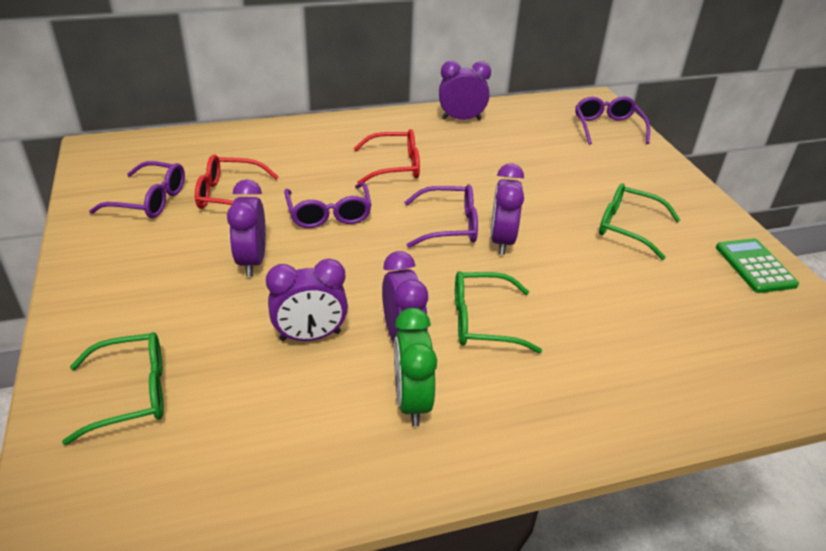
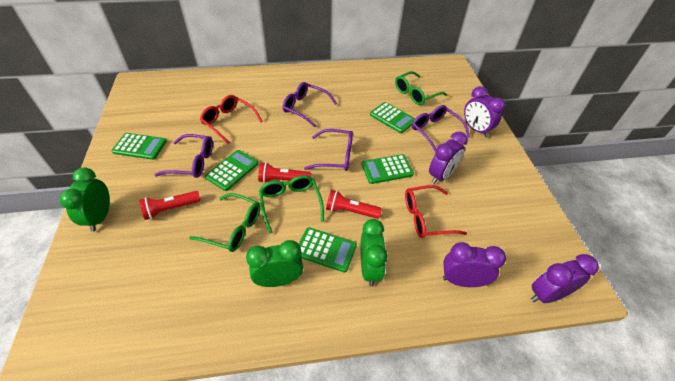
green calculator: 1 -> 5
green clock: 1 -> 3
purple clock: 5 -> 4
red flashlight: 0 -> 3

